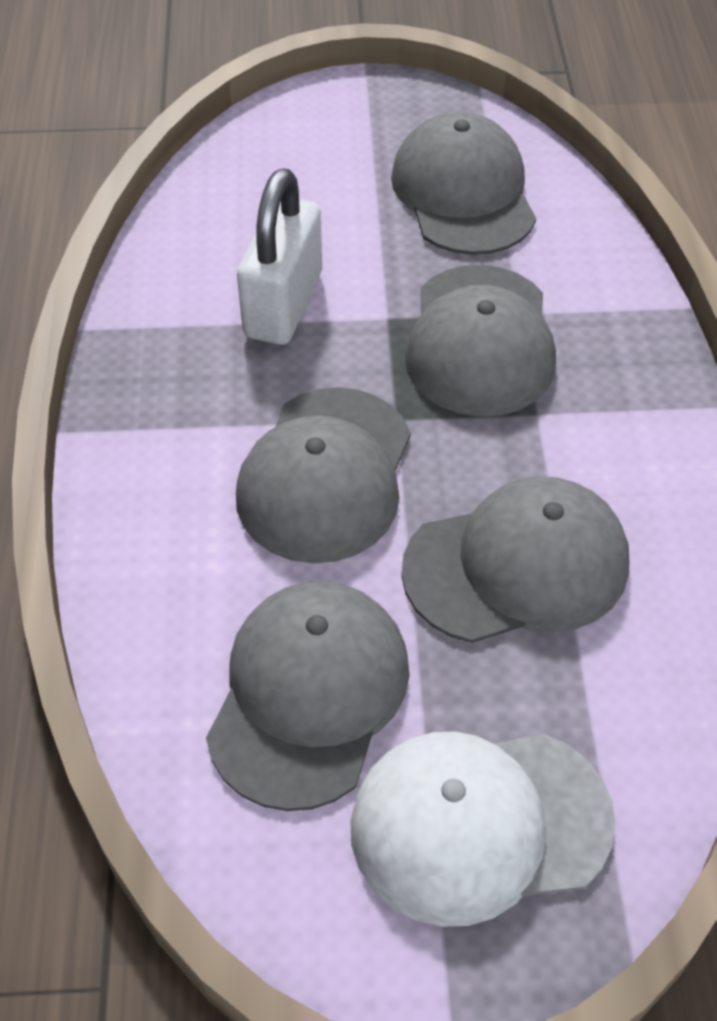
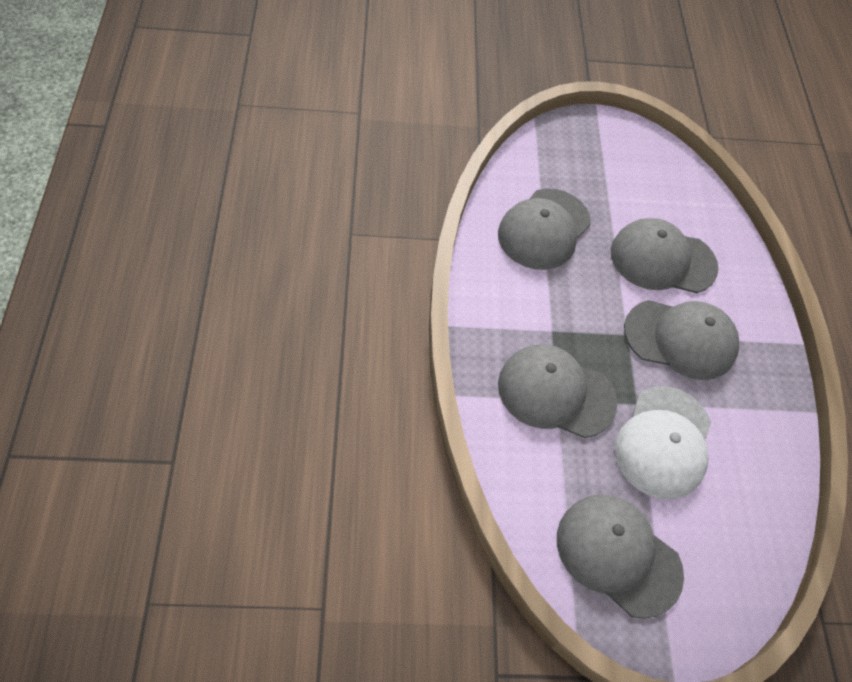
white padlock: 1 -> 0

